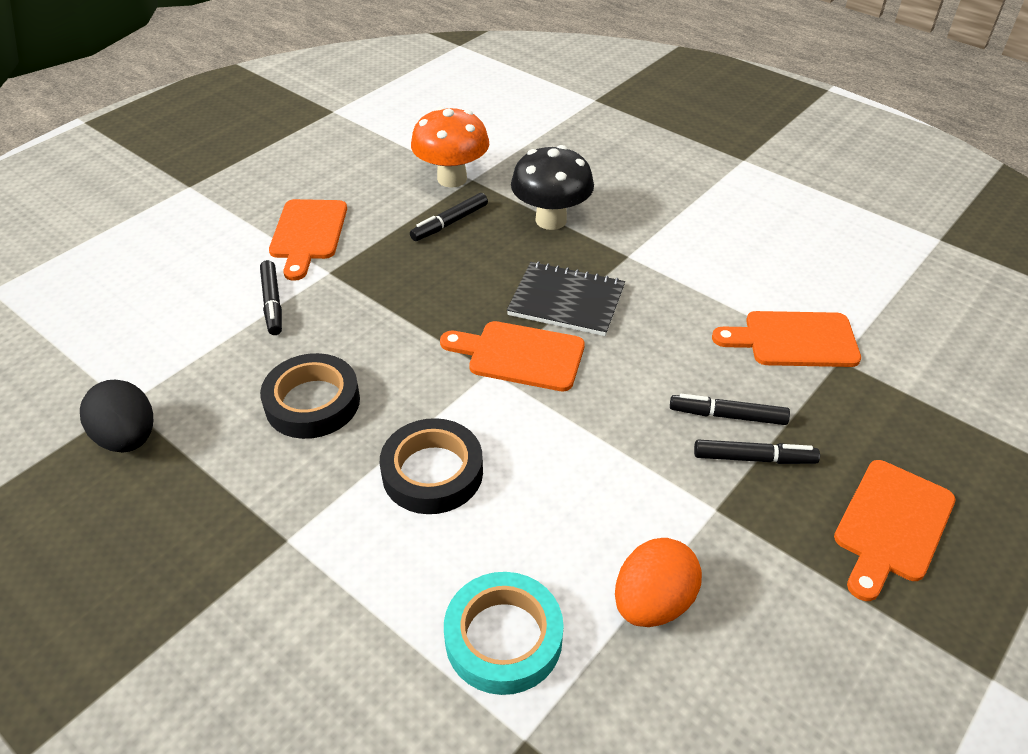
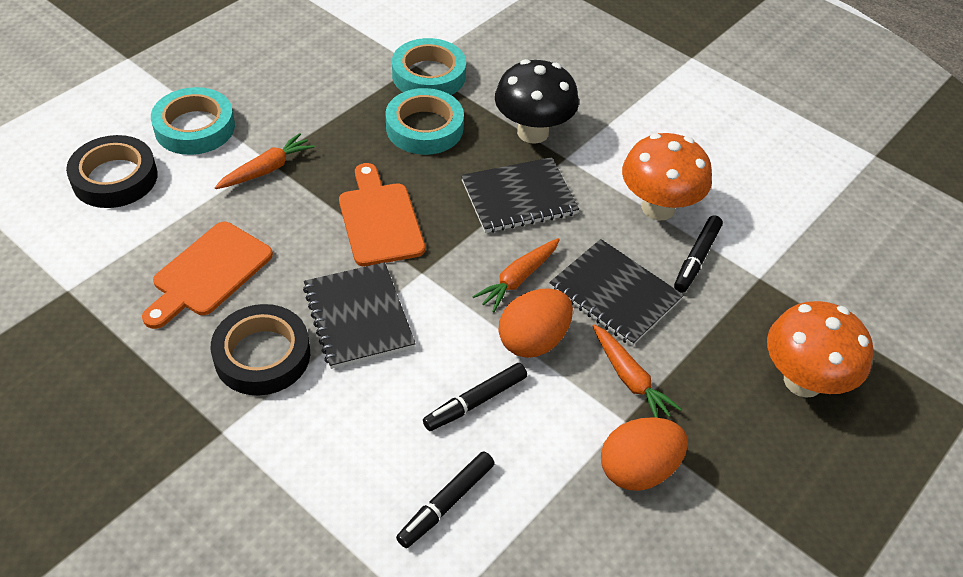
black egg: 1 -> 0
black marker: 4 -> 3
black notebook: 1 -> 3
orange carrot: 0 -> 3
orange cutting board: 4 -> 2
orange egg: 1 -> 2
orange mushroom: 1 -> 2
turquoise tape: 1 -> 3

